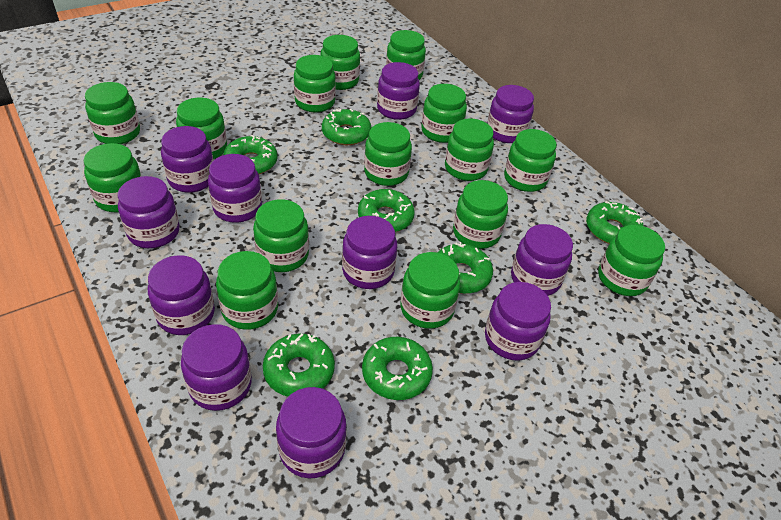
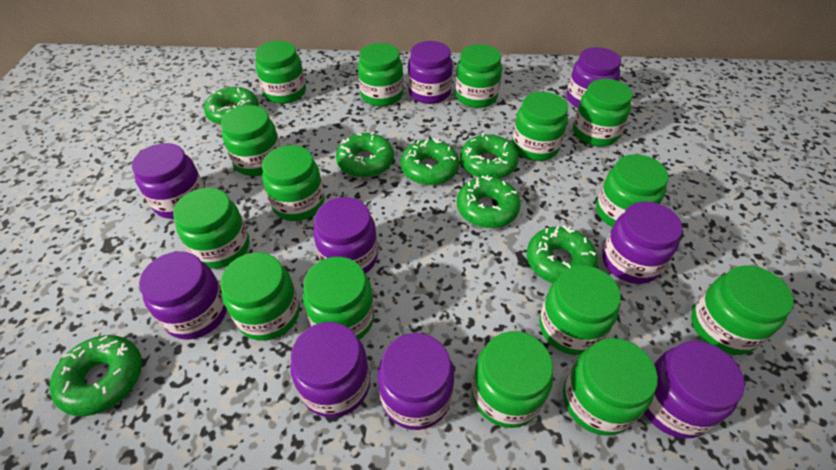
purple jar: 11 -> 9

